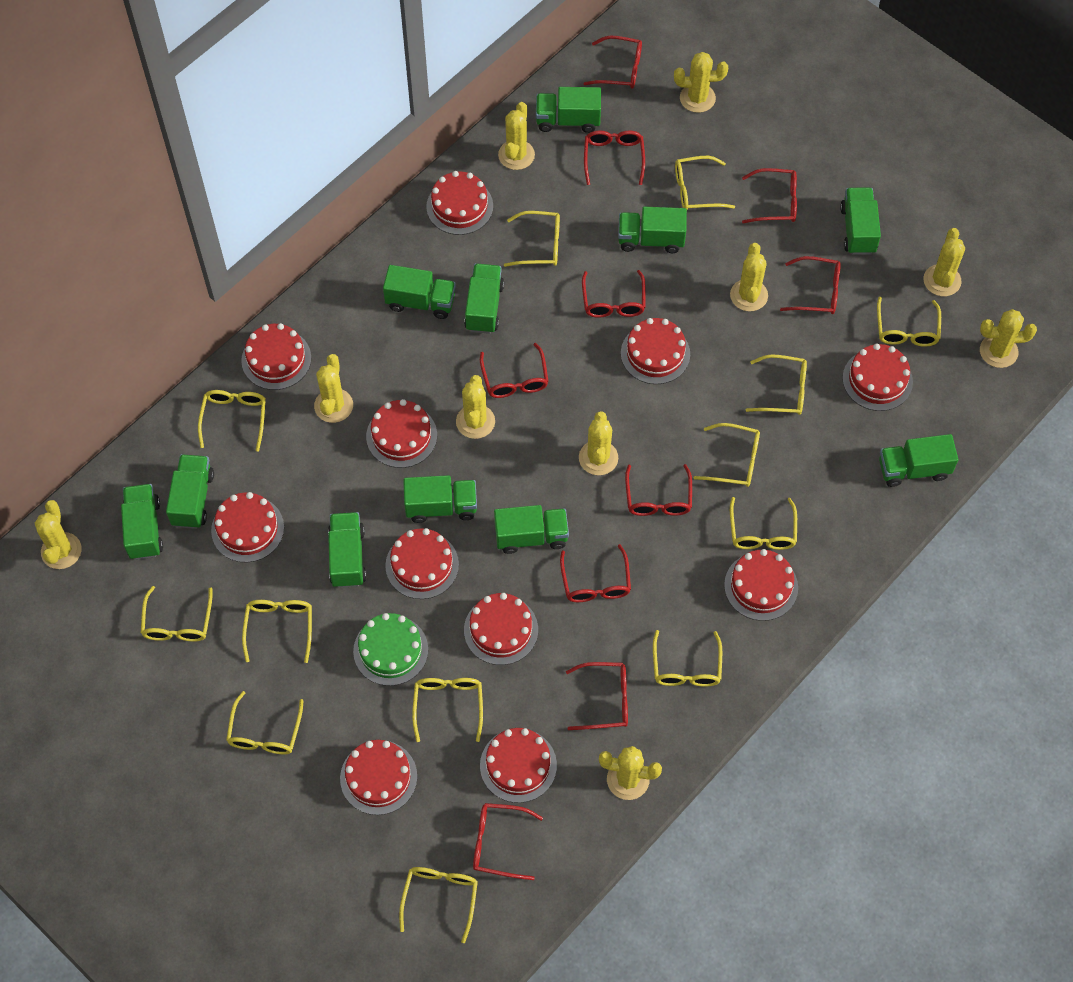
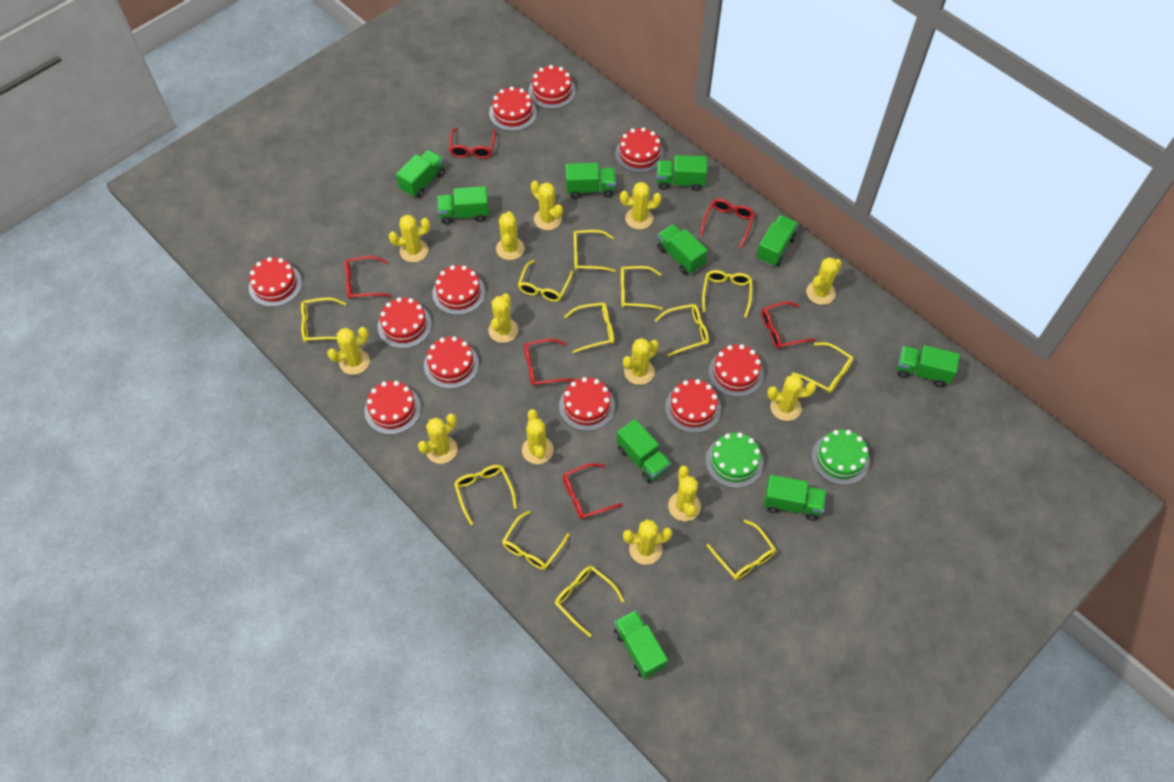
green cake: 1 -> 2
green truck: 11 -> 10
red glasses: 10 -> 6
yellow cactus: 10 -> 13
yellow glasses: 13 -> 12

